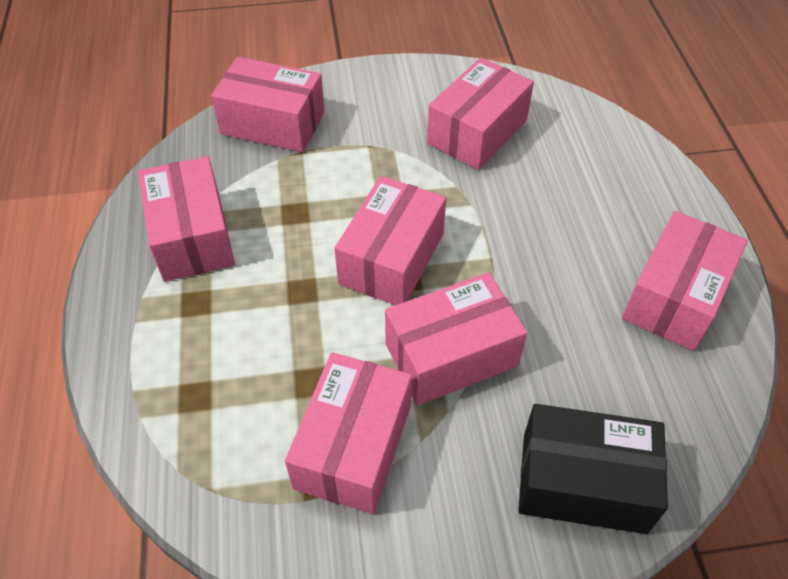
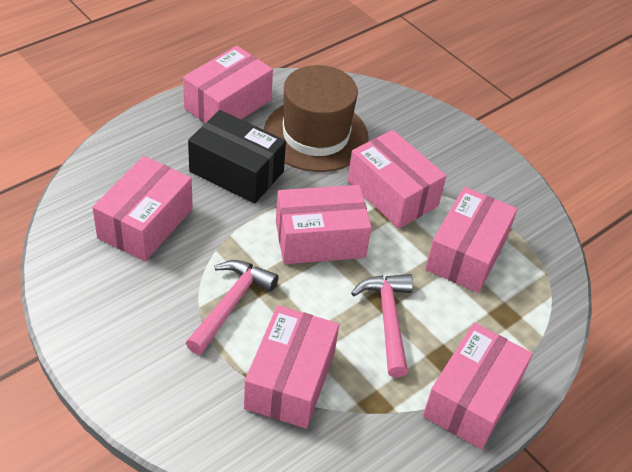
brown hat: 0 -> 1
pink hammer: 0 -> 2

